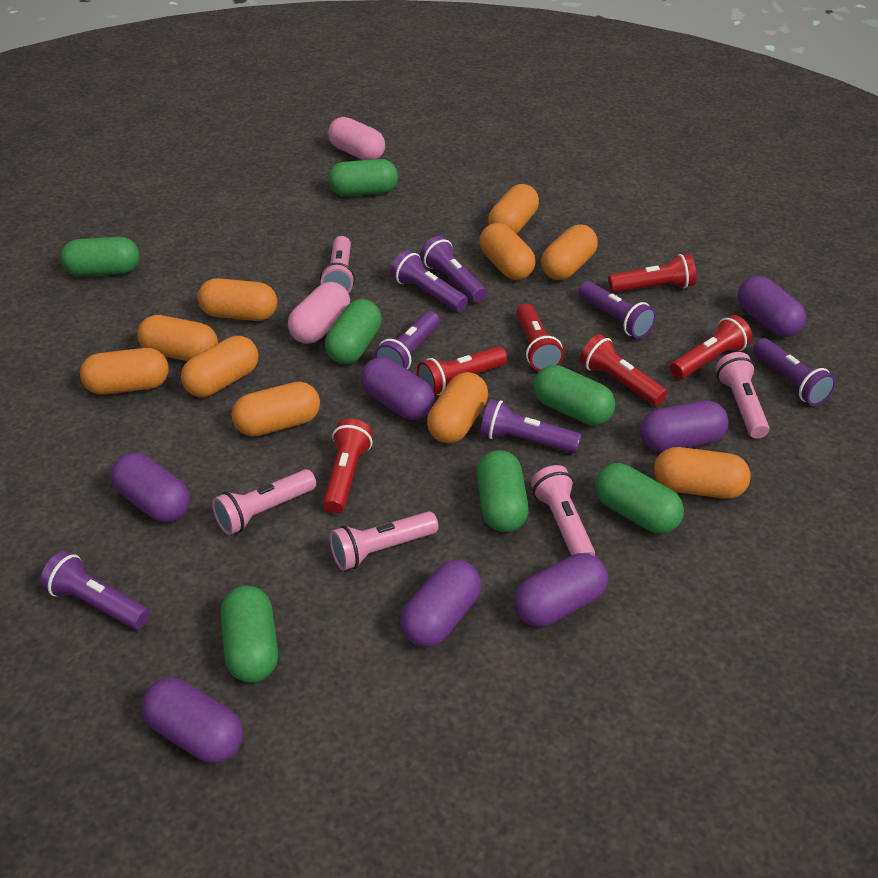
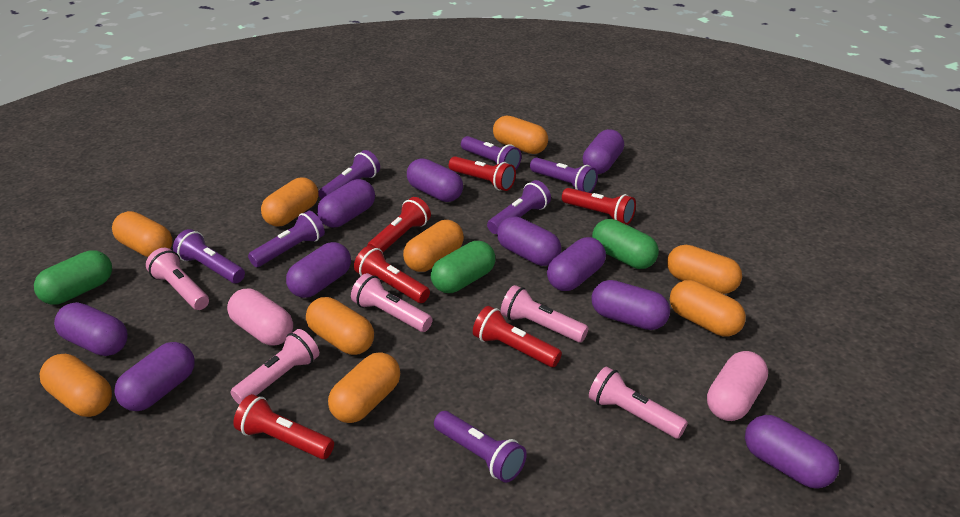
green capsule: 7 -> 3
orange capsule: 10 -> 9
purple capsule: 7 -> 10

